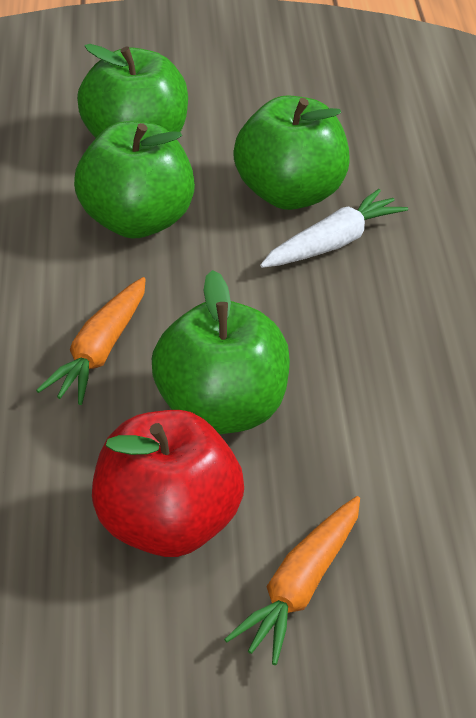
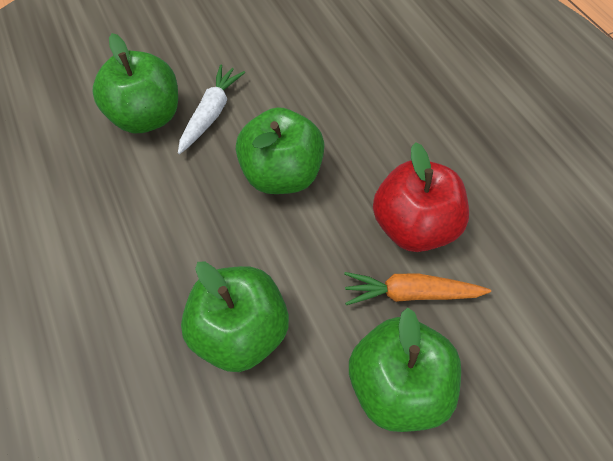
orange carrot: 2 -> 1

